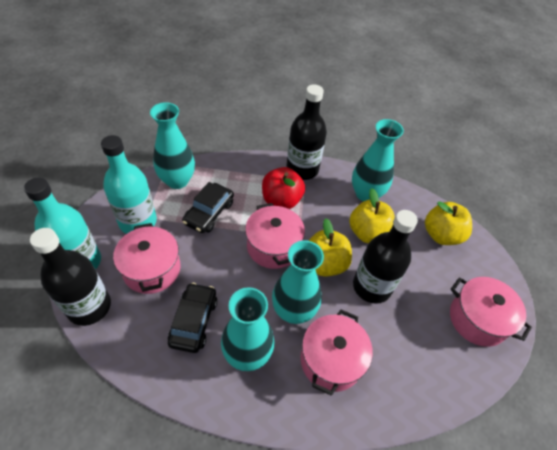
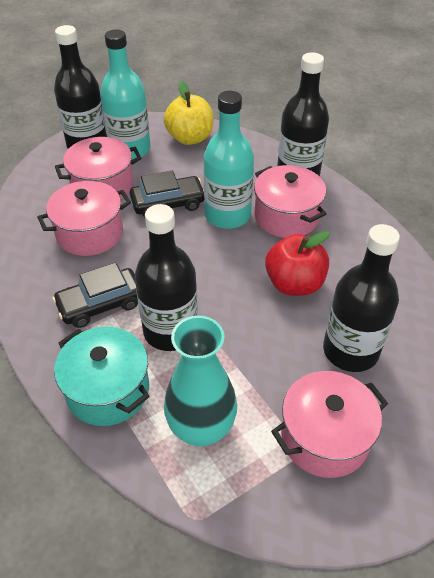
black bottle: 3 -> 4
turquoise pot: 0 -> 1
turquoise vase: 4 -> 1
yellow apple: 3 -> 1

